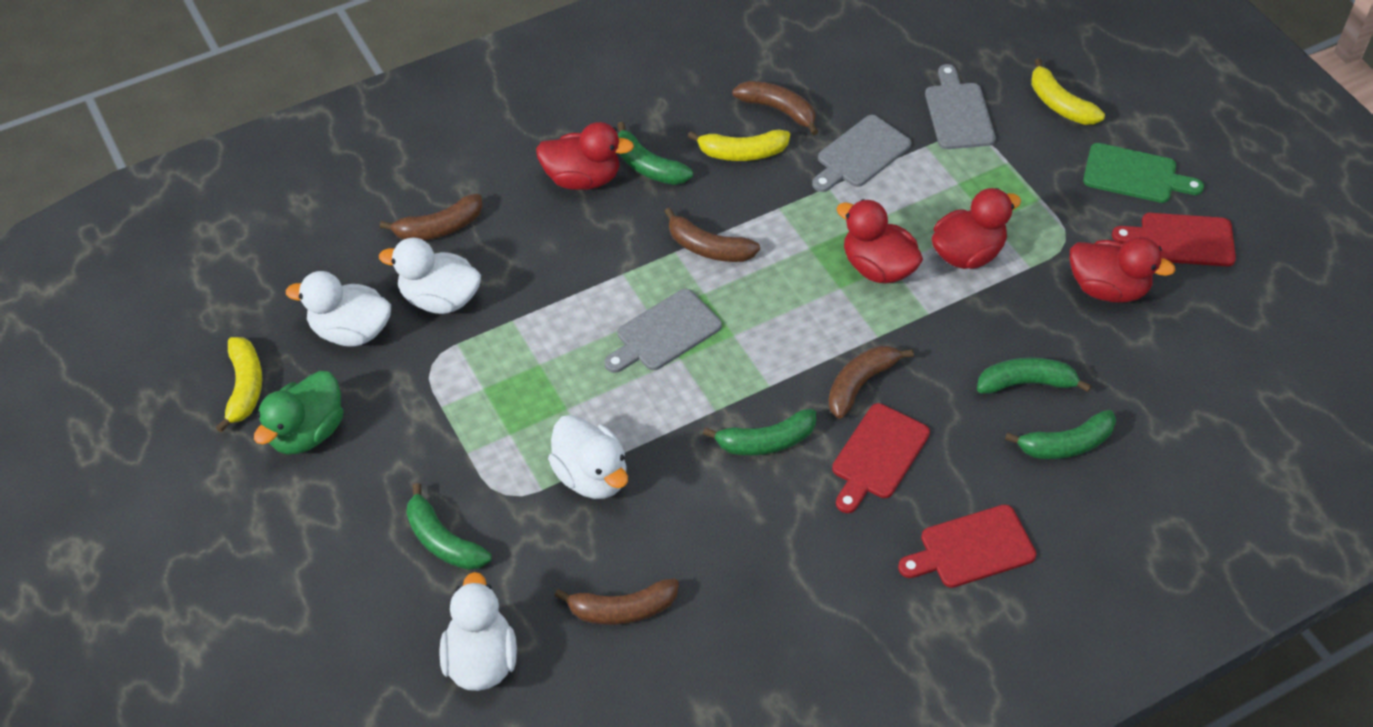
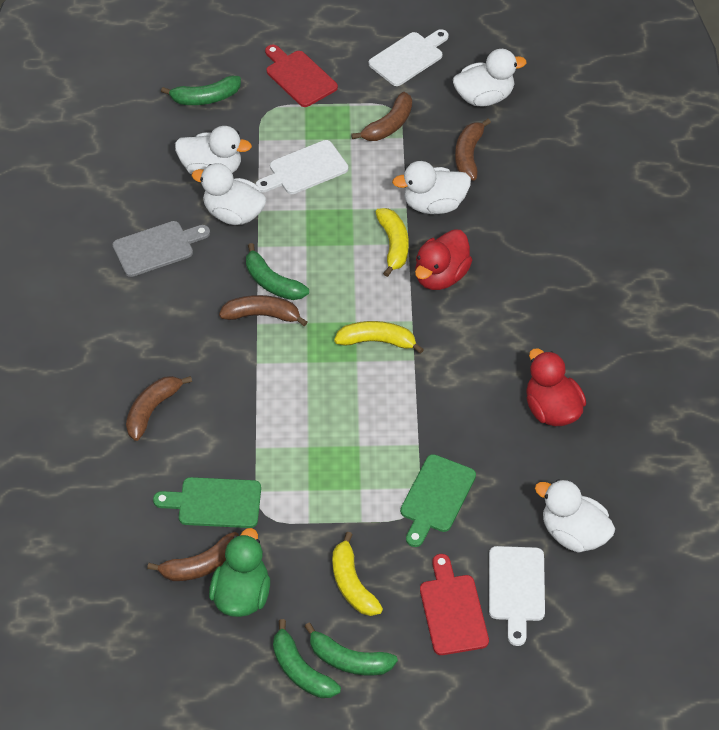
green banana: 5 -> 4
green cutting board: 1 -> 2
grey cutting board: 3 -> 1
red cutting board: 3 -> 2
red duck: 4 -> 2
white cutting board: 0 -> 3
white duck: 4 -> 5

